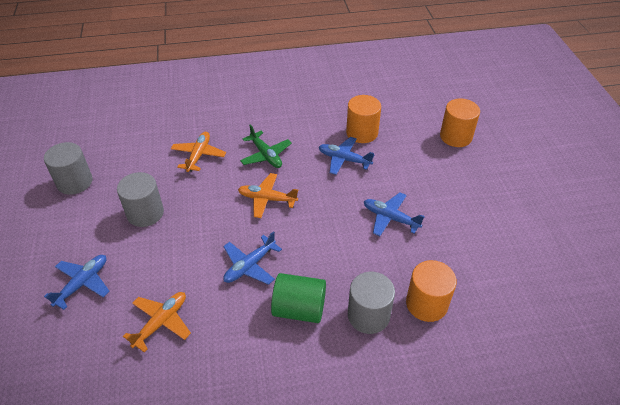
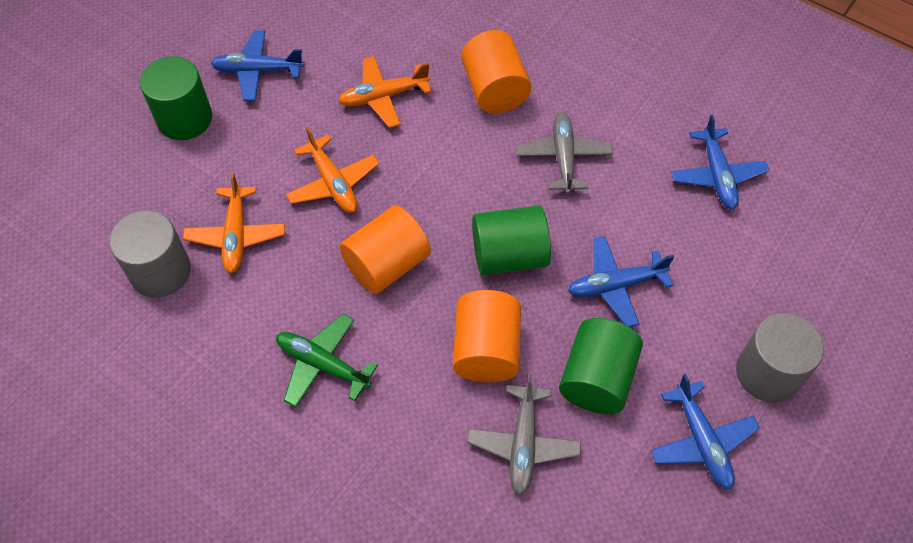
green cylinder: 1 -> 3
grey cylinder: 3 -> 2
grey plane: 0 -> 2

